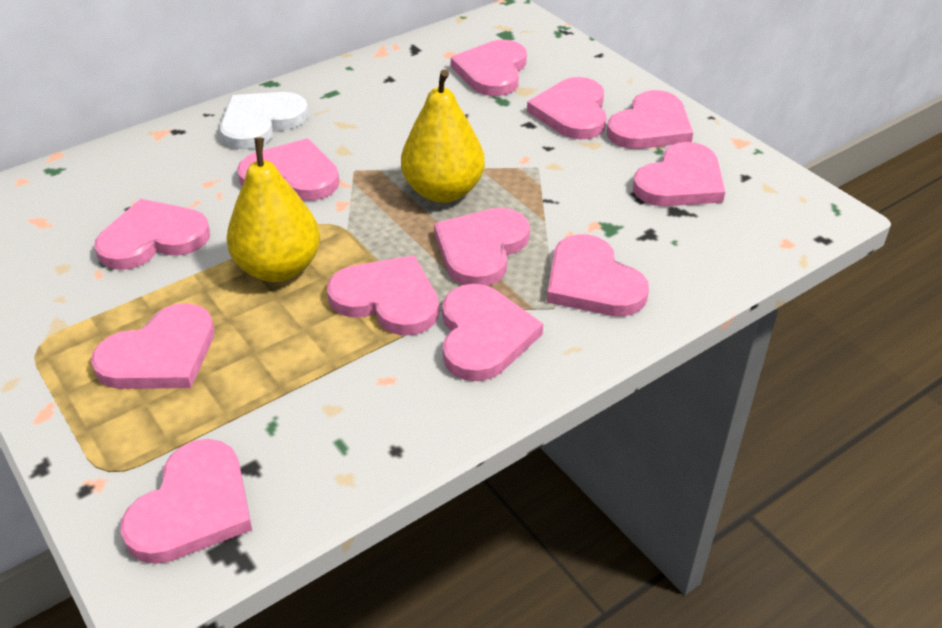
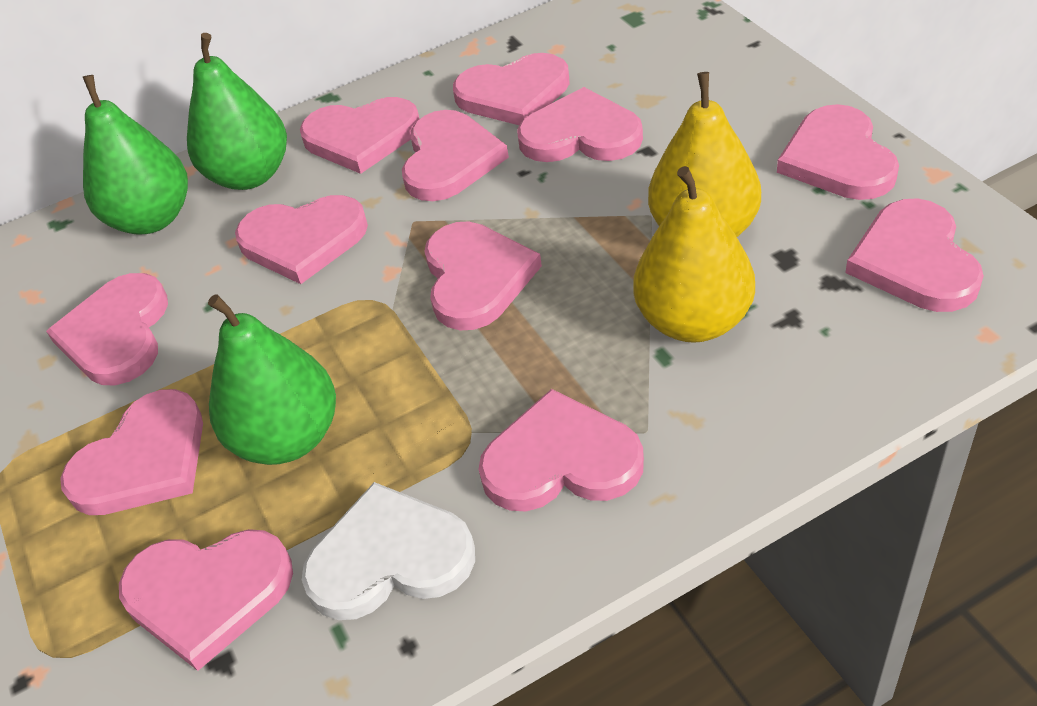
green pear: 0 -> 3

